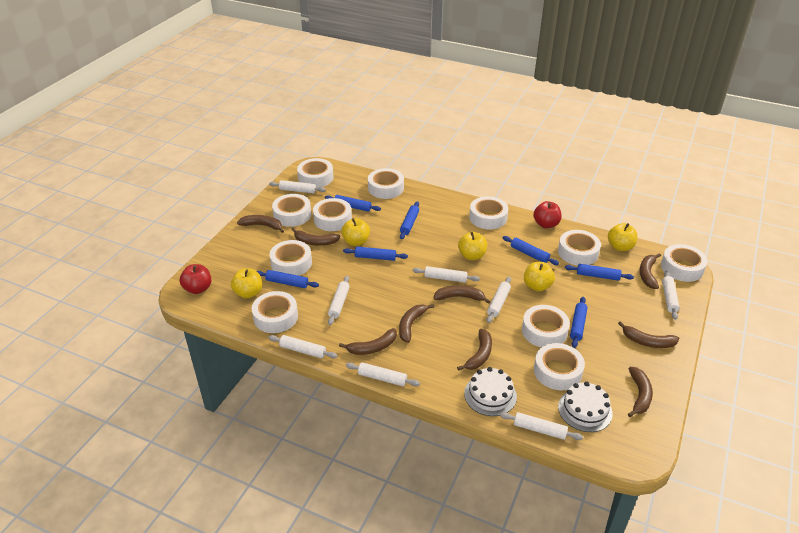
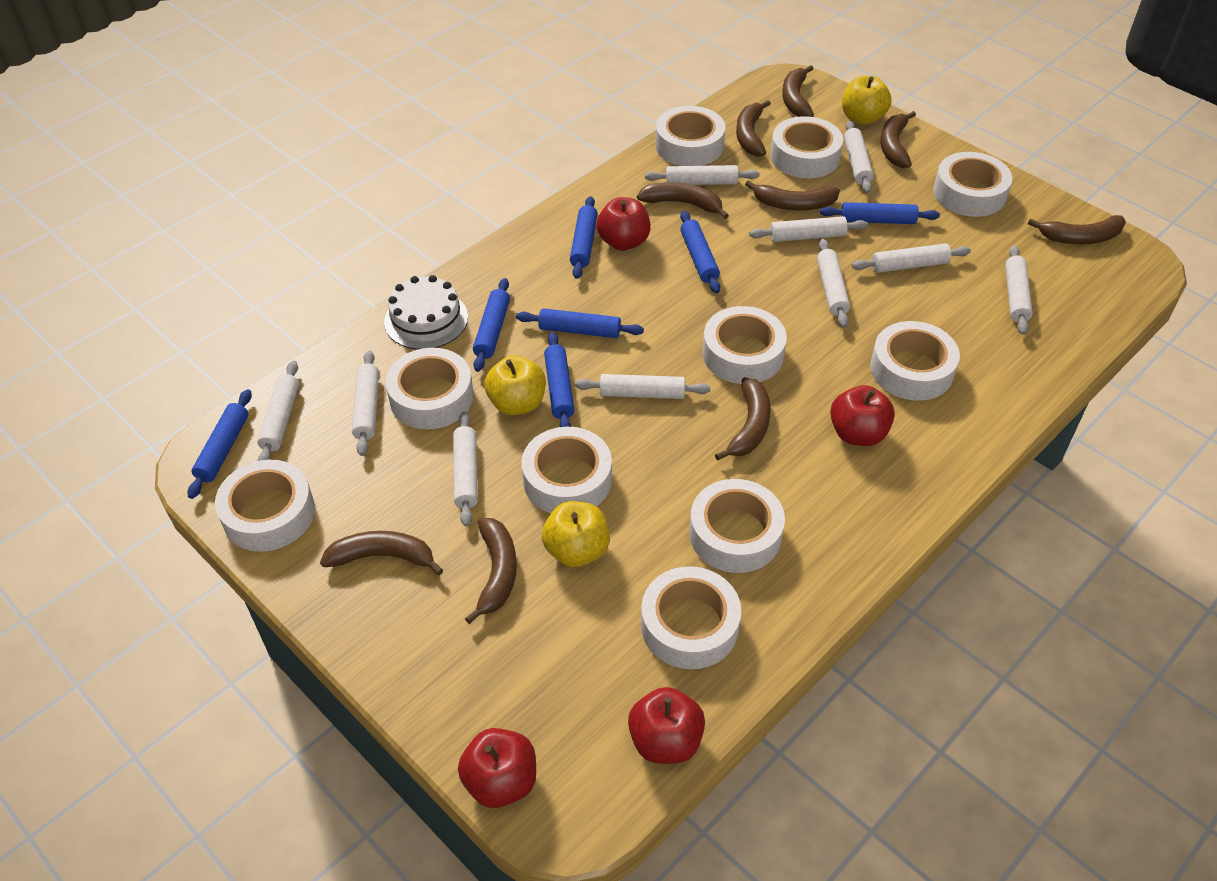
red apple: 2 -> 4
white cake: 2 -> 1
white rolling pin: 8 -> 10
white tape: 11 -> 10
yellow apple: 5 -> 3

